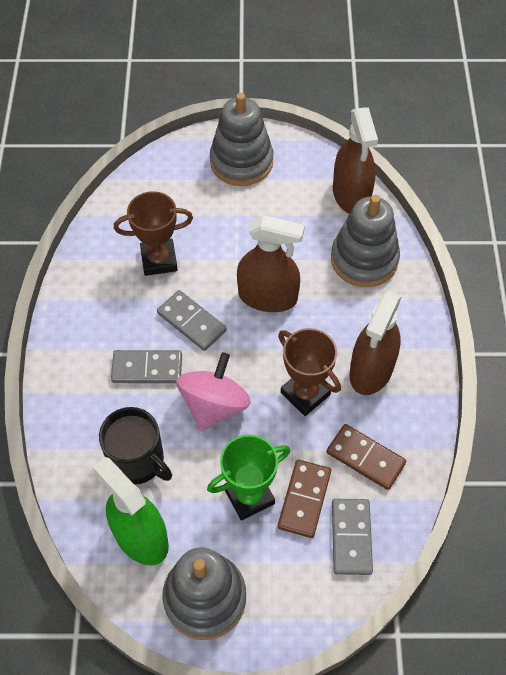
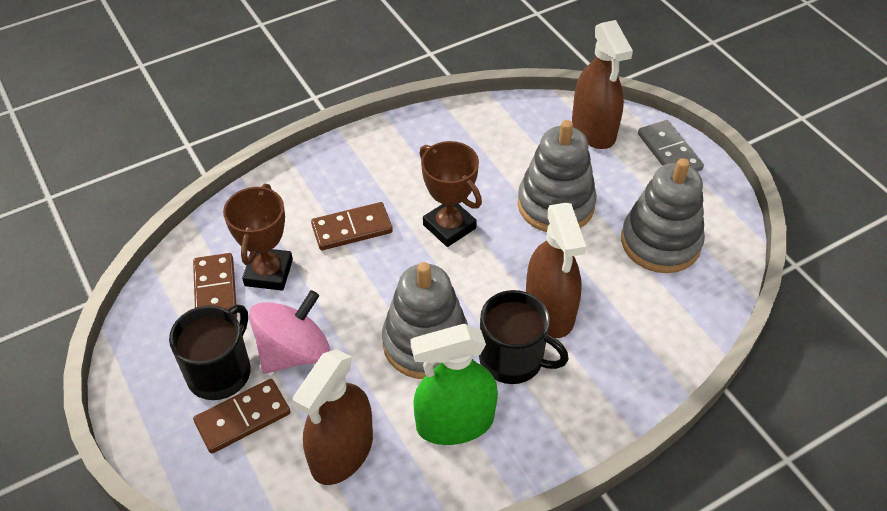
black mug: 1 -> 2
brown domino: 2 -> 3
green trophy: 1 -> 0
grey domino: 3 -> 1

